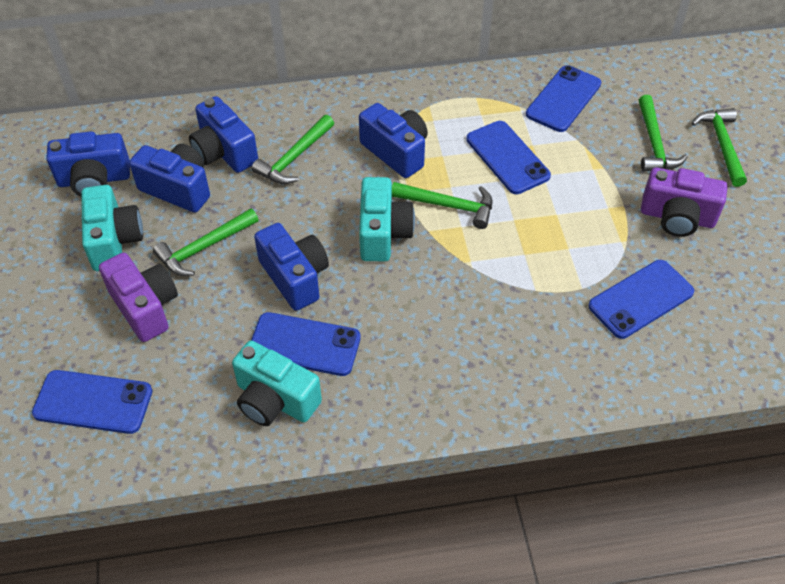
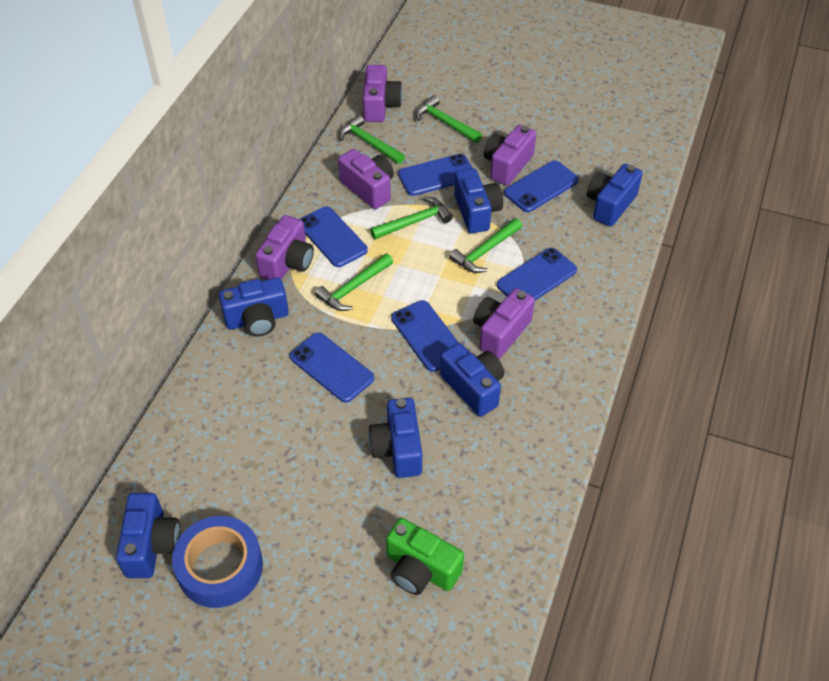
blue camera: 5 -> 6
blue phone: 5 -> 6
blue tape: 0 -> 1
green camera: 0 -> 1
purple camera: 2 -> 5
turquoise camera: 3 -> 0

